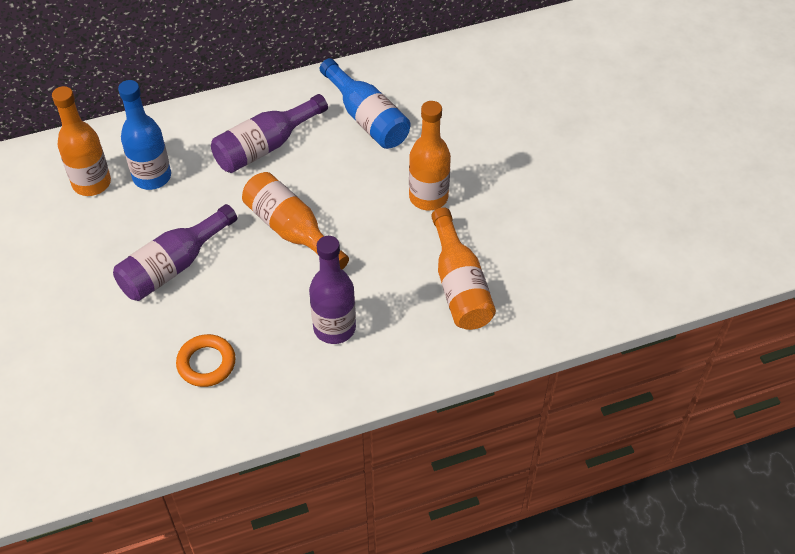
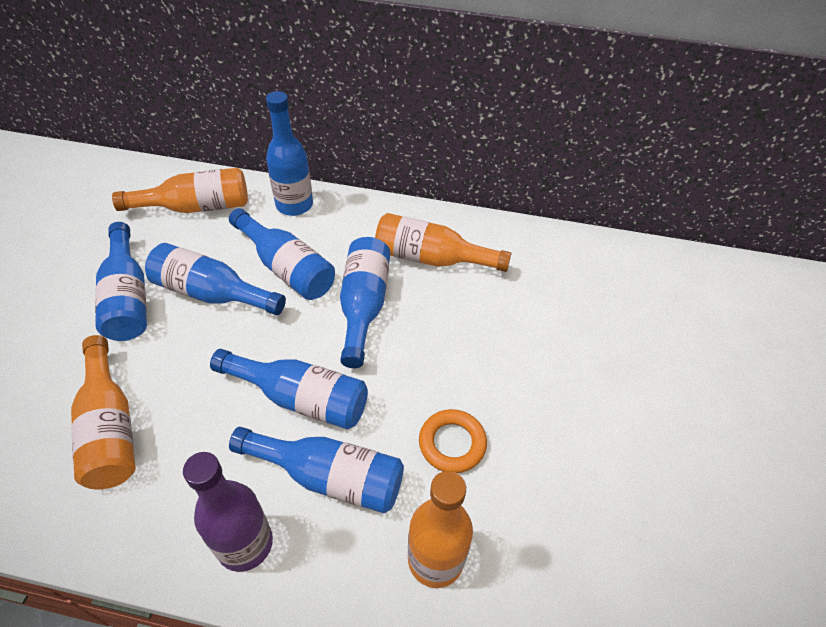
blue bottle: 2 -> 7
purple bottle: 3 -> 1

